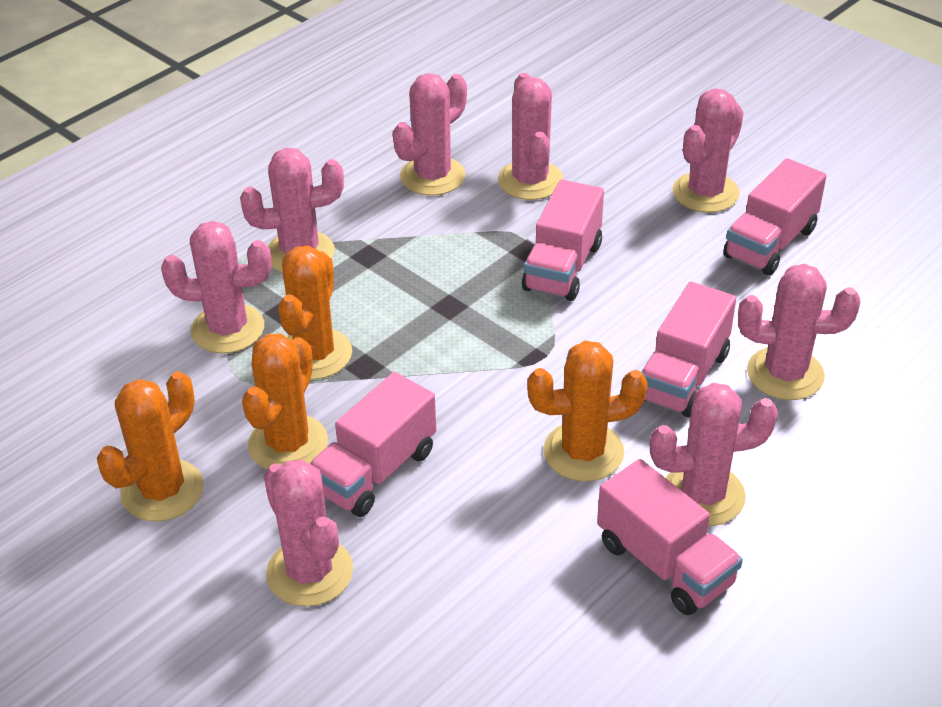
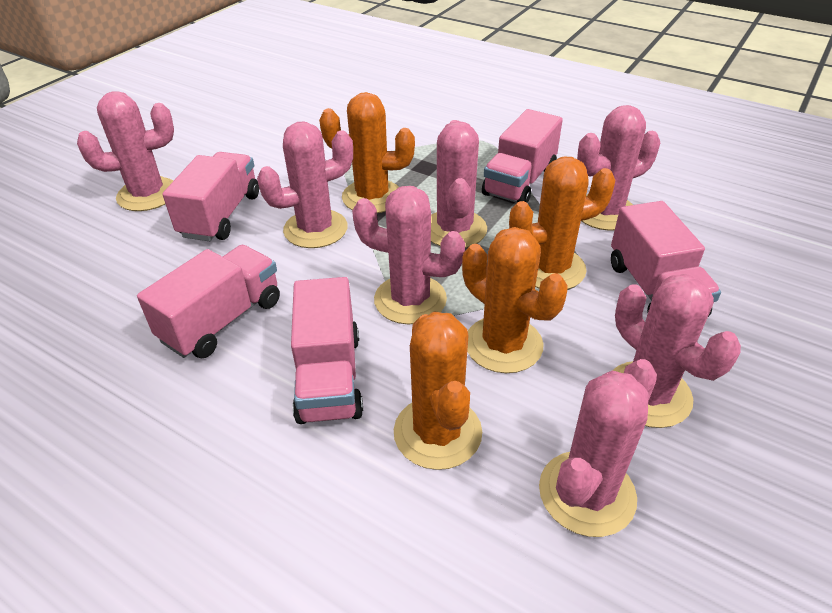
pink cactus: 8 -> 7

